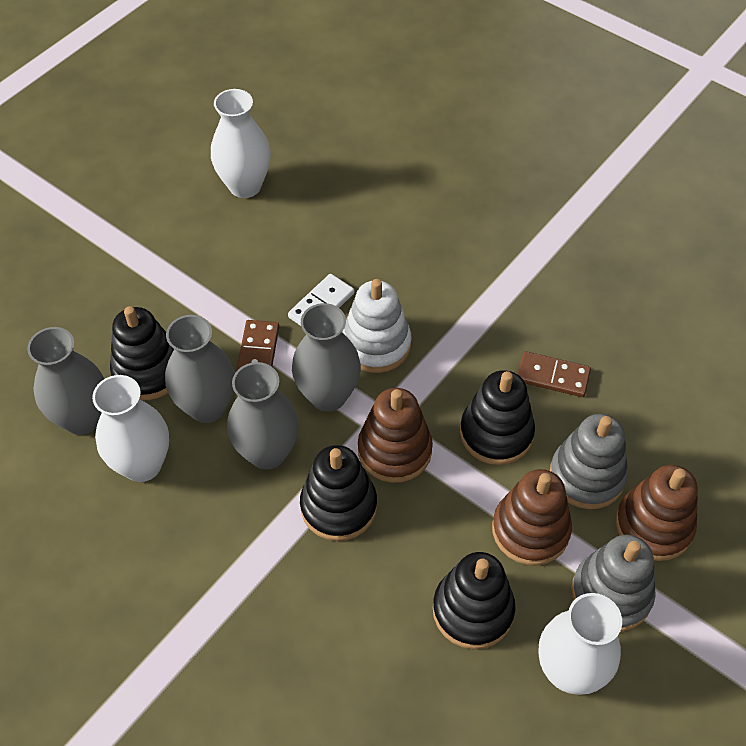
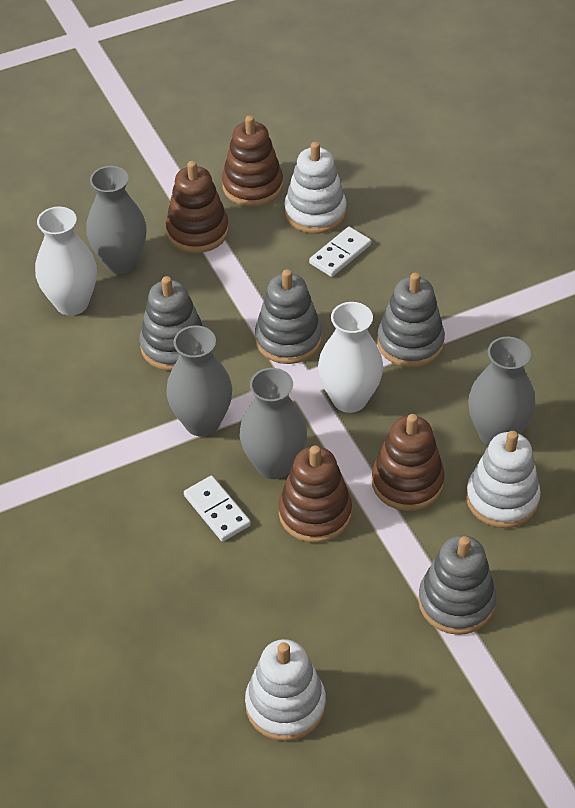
black stacking toy: 4 -> 0
brown domino: 2 -> 0
brown stacking toy: 3 -> 4
grey stacking toy: 2 -> 4
white domino: 1 -> 2
white stacking toy: 1 -> 3
white vase: 3 -> 2

